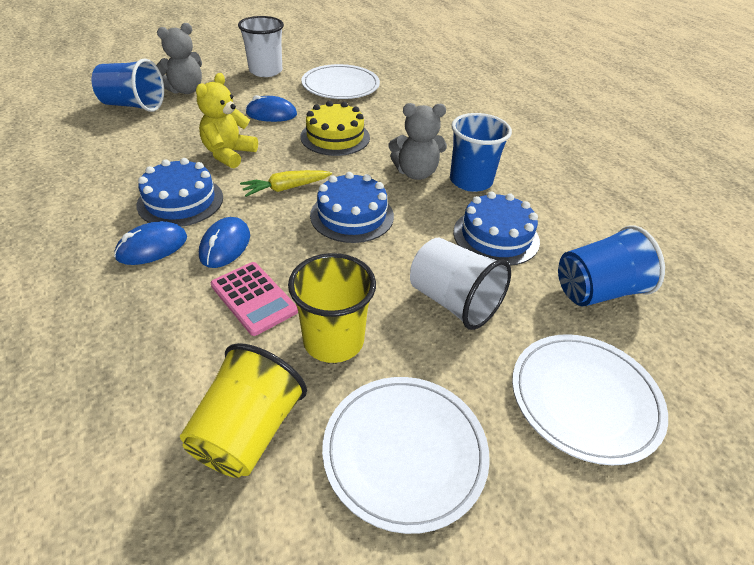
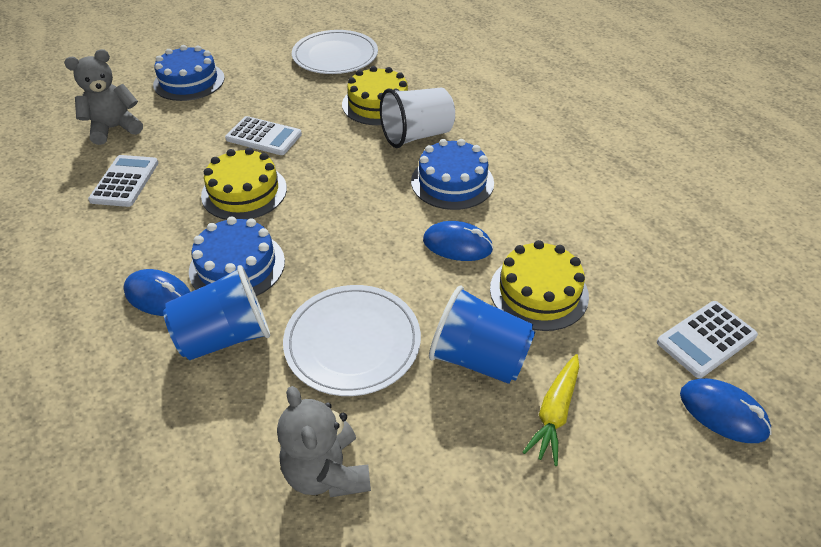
blue cup: 3 -> 2
pink calculator: 1 -> 0
white calculator: 0 -> 3
white cup: 2 -> 1
white plate: 3 -> 2
yellow cake: 1 -> 3
yellow cup: 2 -> 0
yellow teddy bear: 1 -> 0

